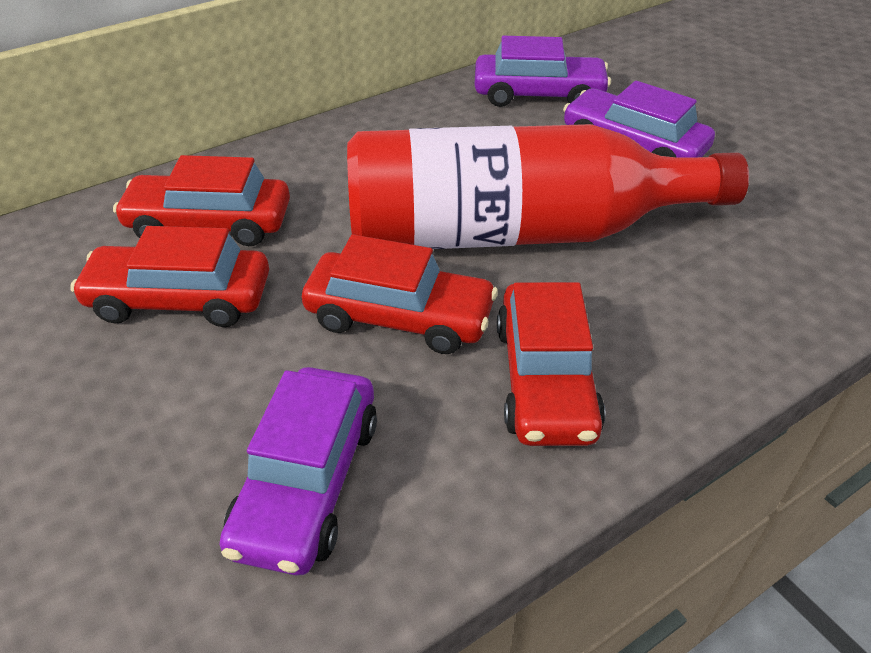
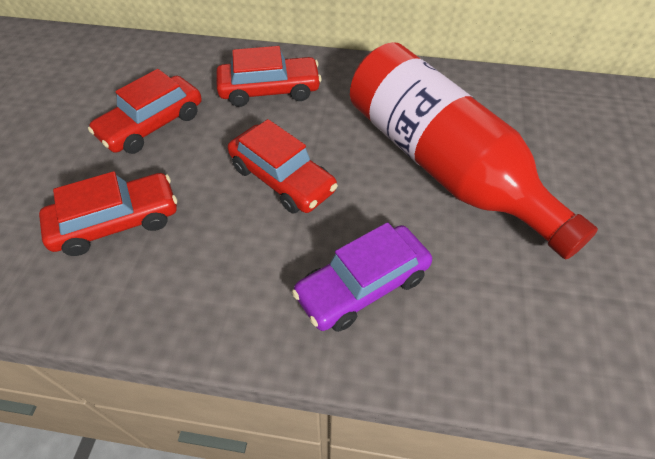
purple car: 3 -> 1

